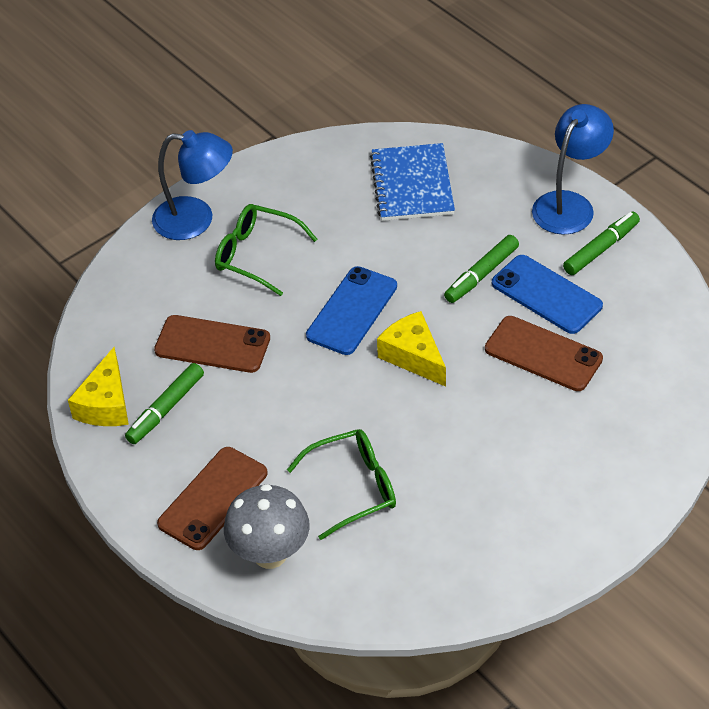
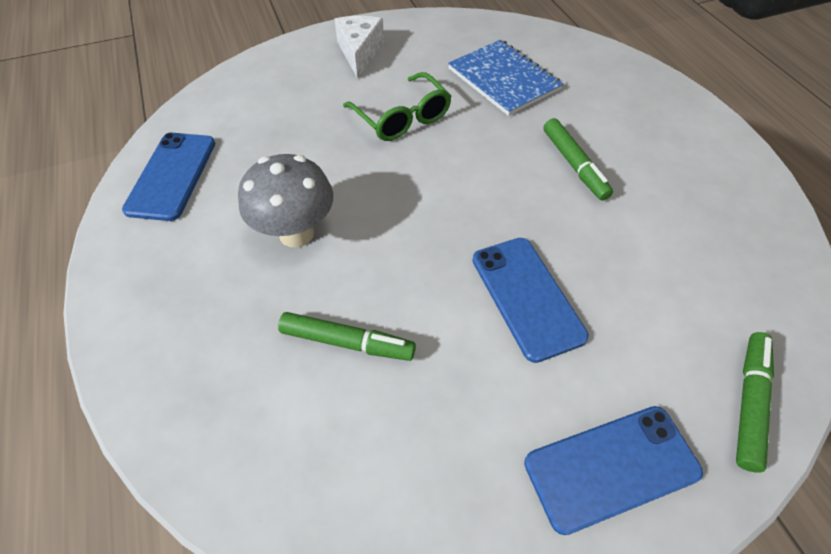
blue lamp: 2 -> 0
blue phone: 2 -> 3
brown phone: 3 -> 0
green glasses: 2 -> 1
white cheese: 0 -> 1
yellow cheese: 2 -> 0

